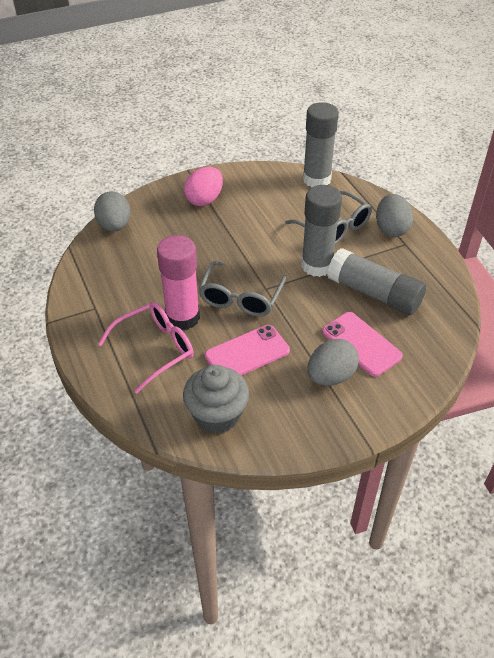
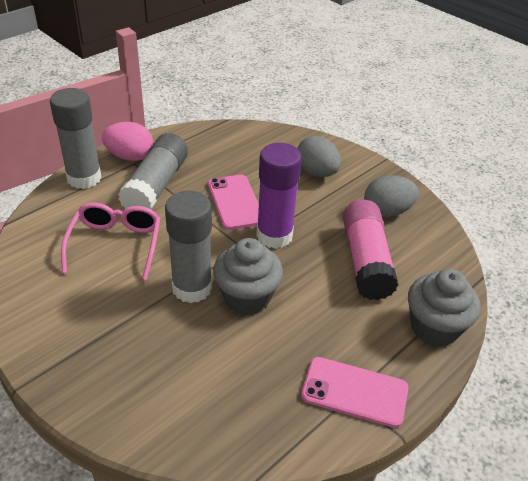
grey cupcake: 1 -> 2
grey egg: 3 -> 2
grey glasses: 2 -> 0
purple glue stick: 0 -> 1

